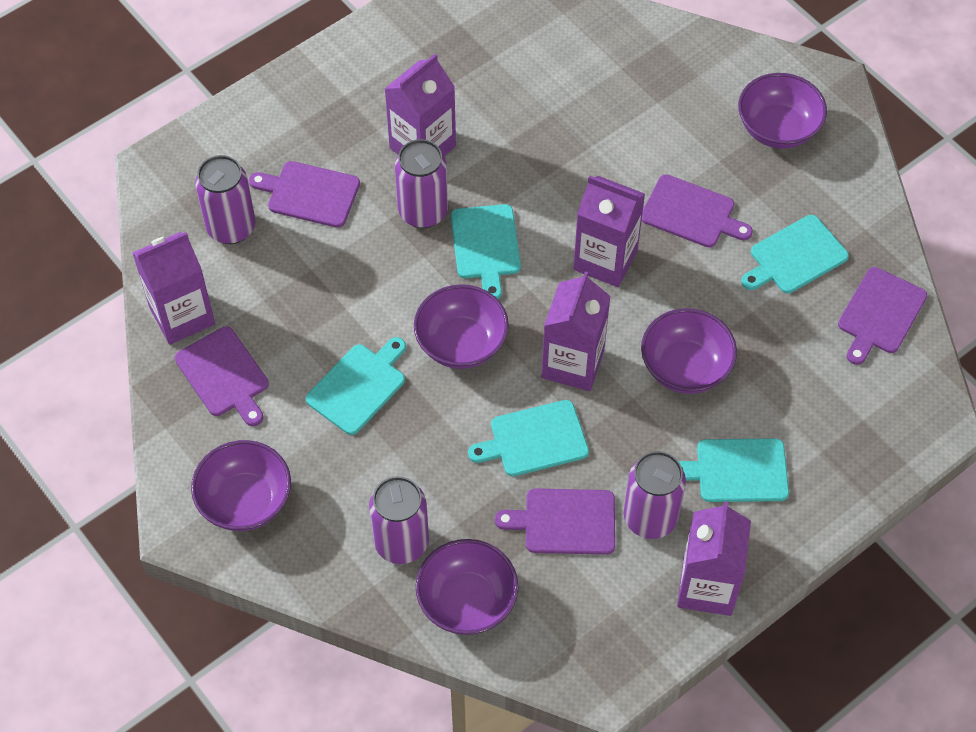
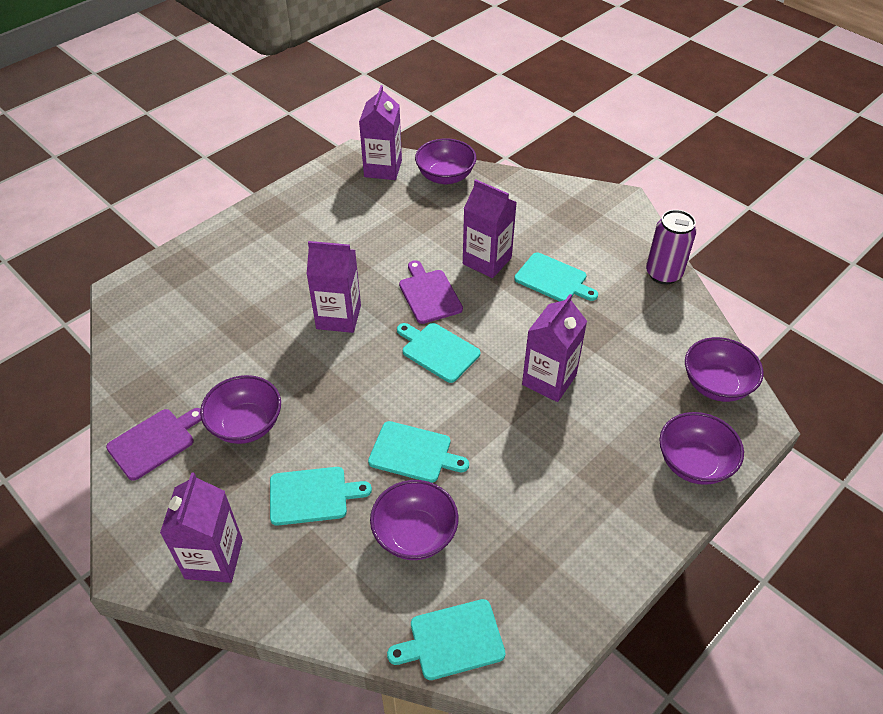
purple can: 4 -> 1
purple cutting board: 5 -> 2

